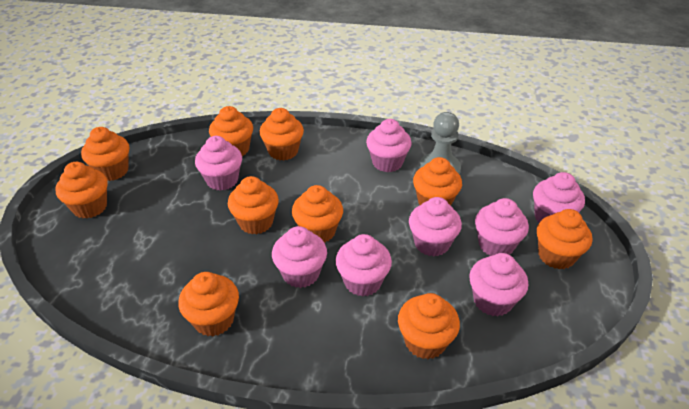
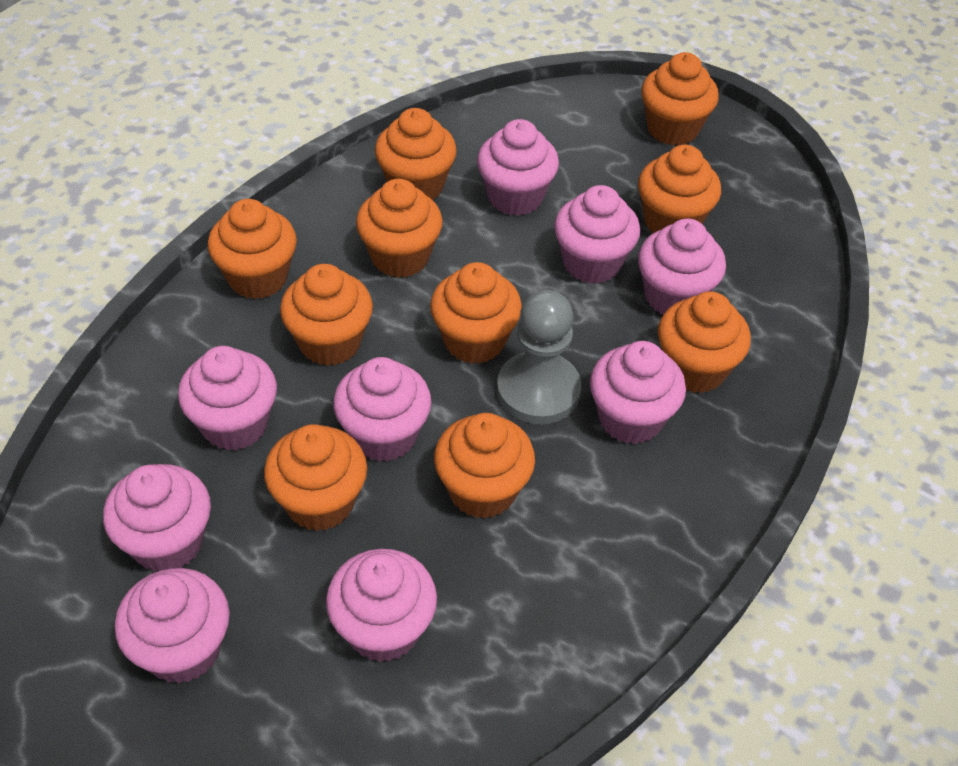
pink cupcake: 8 -> 9

